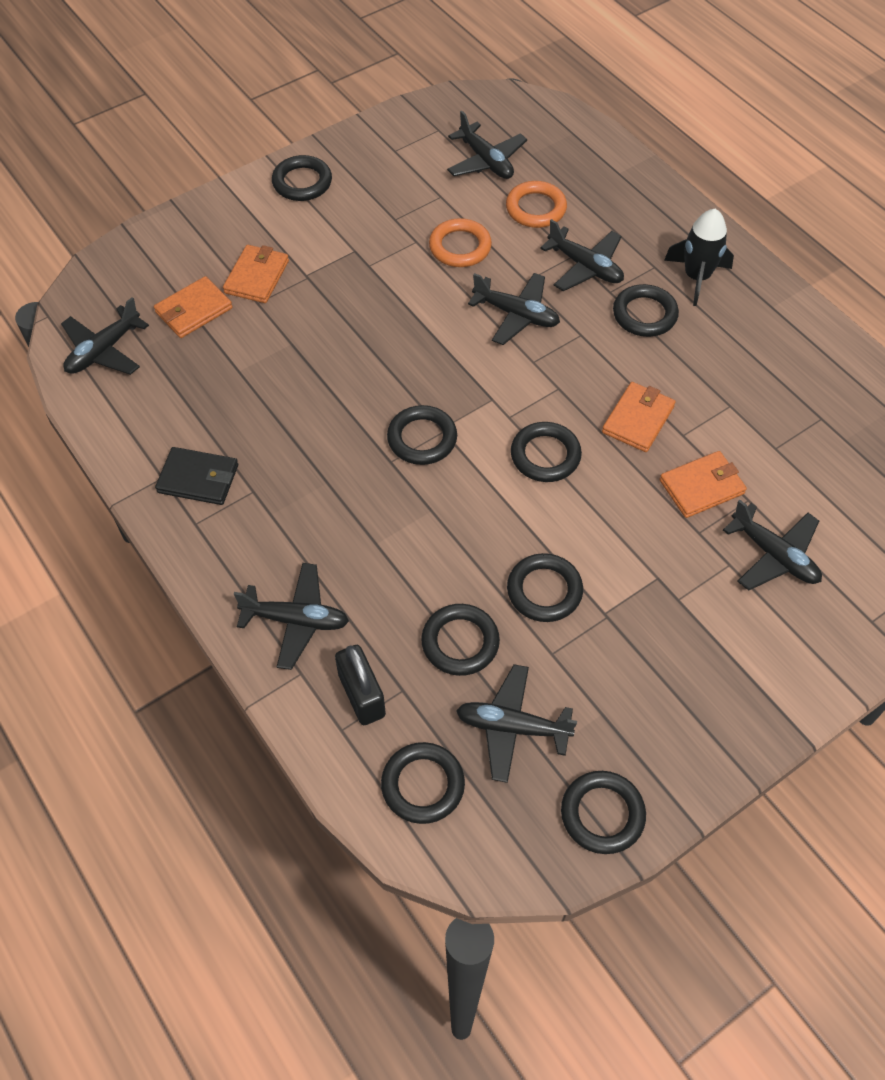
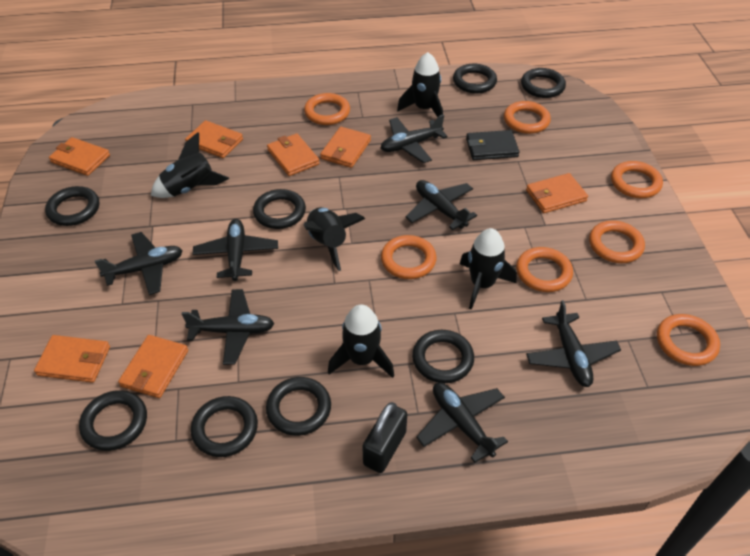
black rocket: 1 -> 5
orange ring: 2 -> 7
orange wallet: 4 -> 7

